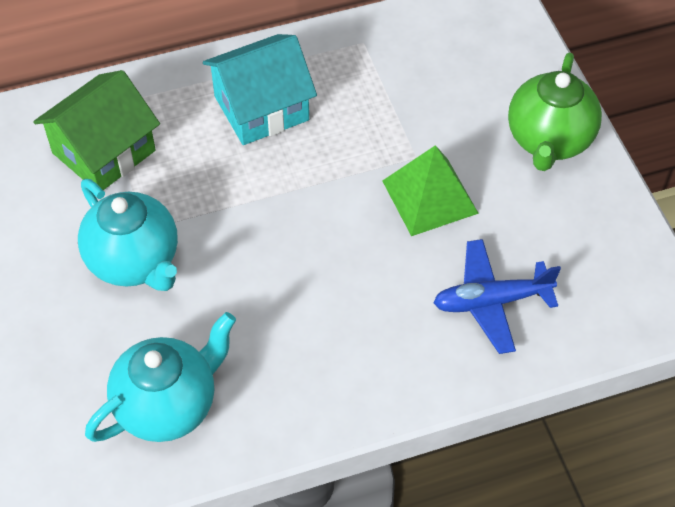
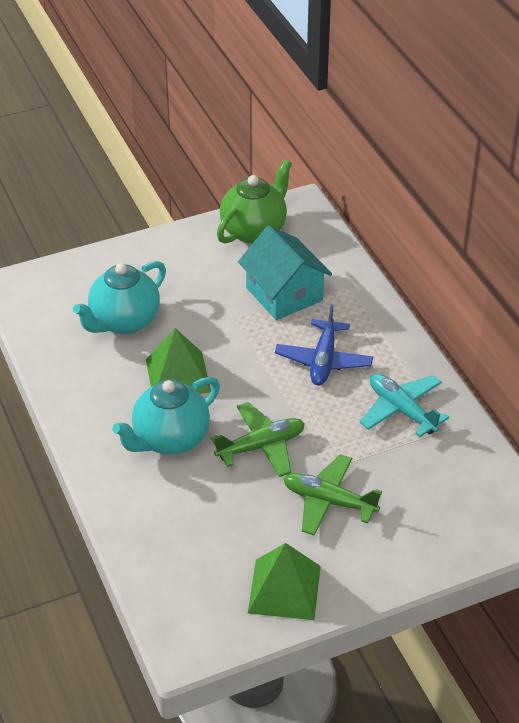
green house: 1 -> 0
green plane: 0 -> 2
green pyramid: 1 -> 2
turquoise plane: 0 -> 1

